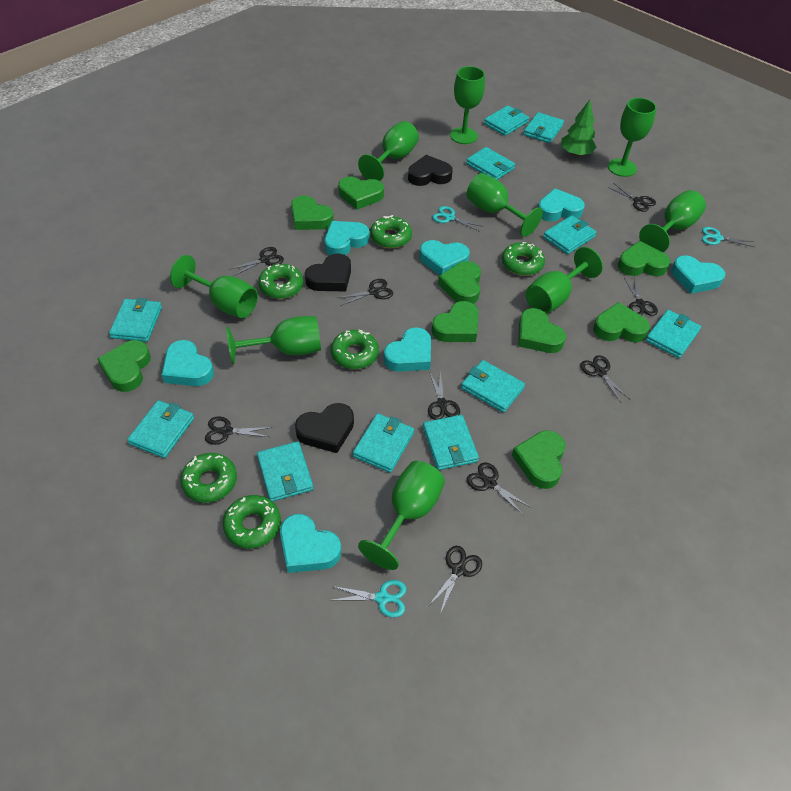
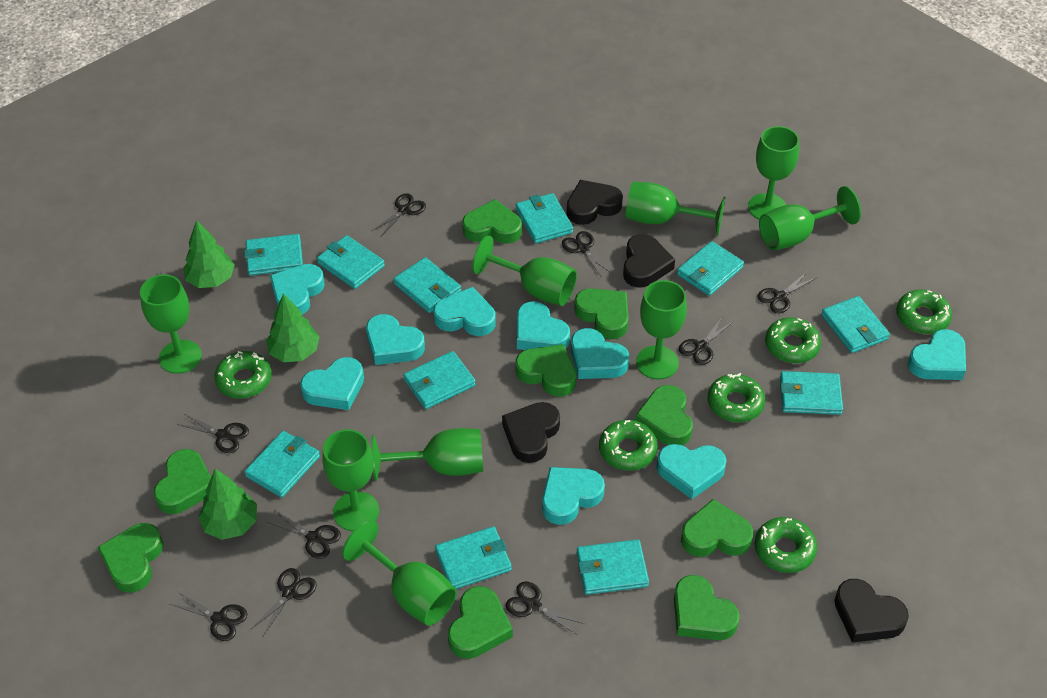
black heart: 3 -> 4
green tree: 1 -> 3
turquoise heart: 7 -> 9
turquoise scissors: 3 -> 0

